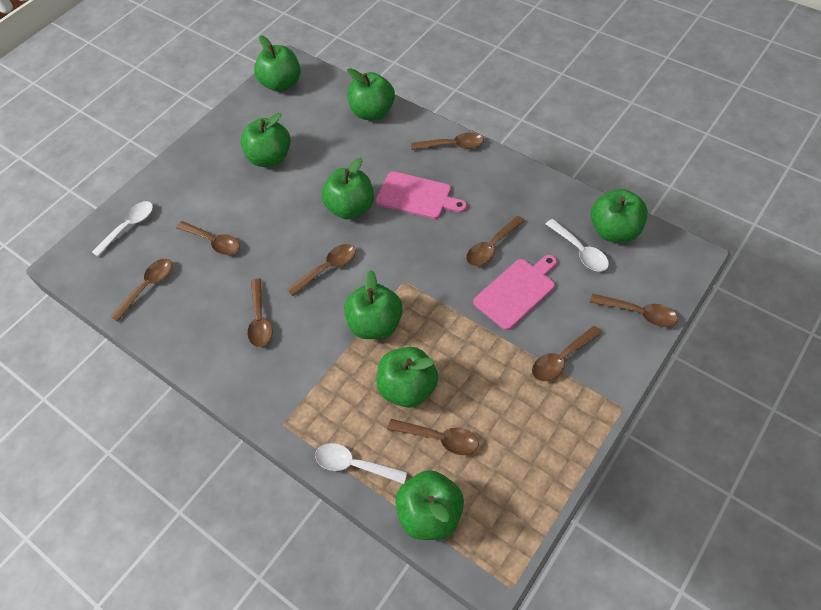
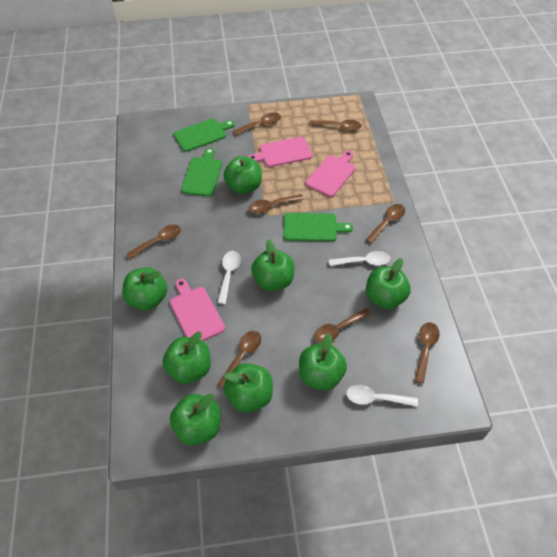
brown spoon: 9 -> 8
green cutting board: 0 -> 3
pink cutting board: 2 -> 3

